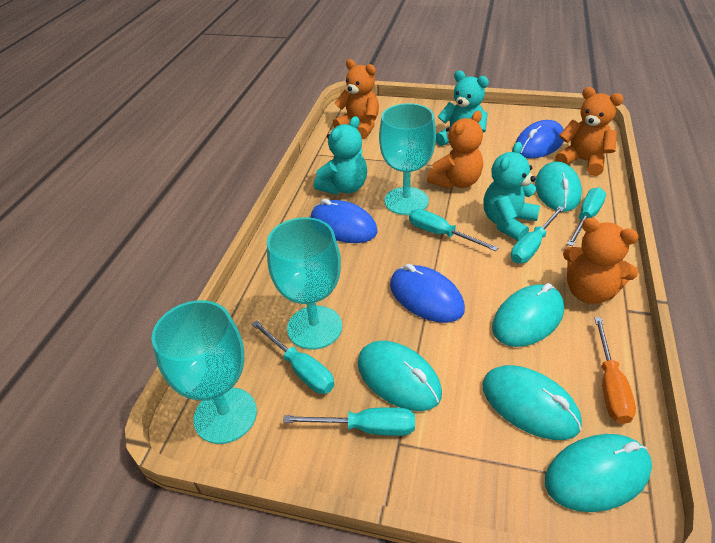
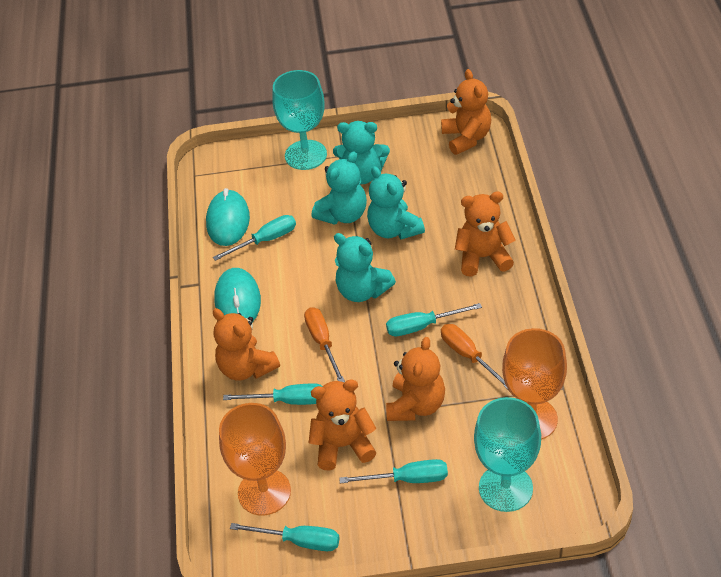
blue mouse: 3 -> 0
orange goblet: 0 -> 2
orange screwdriver: 1 -> 2
orange teddy bear: 4 -> 5
turquoise goblet: 3 -> 2
turquoise mouse: 5 -> 2
turquoise teddy bear: 3 -> 4

